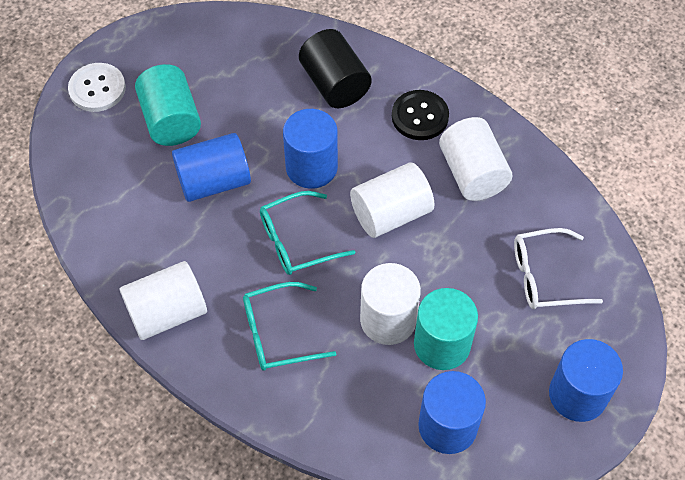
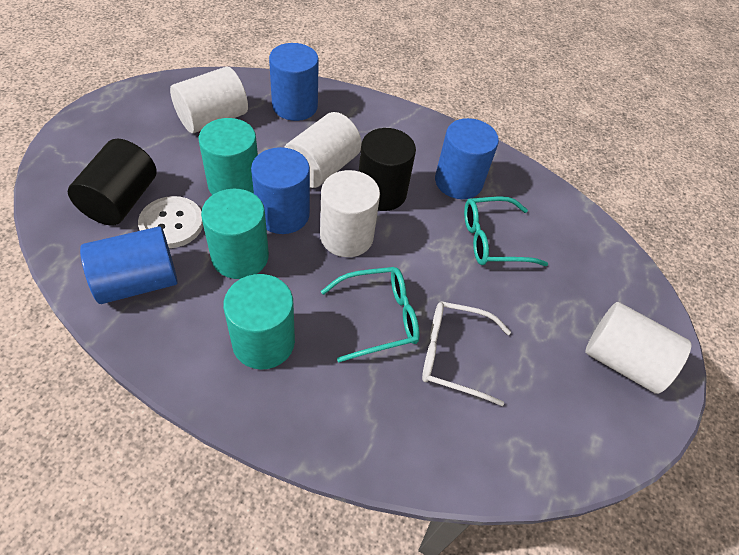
black button: 1 -> 0
black cylinder: 1 -> 2
turquoise cylinder: 2 -> 3

